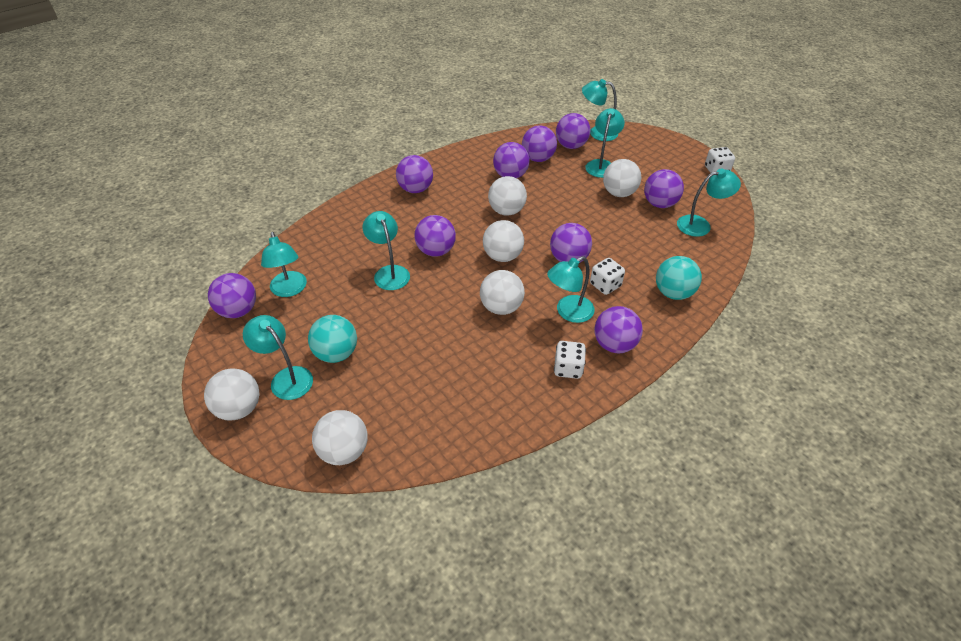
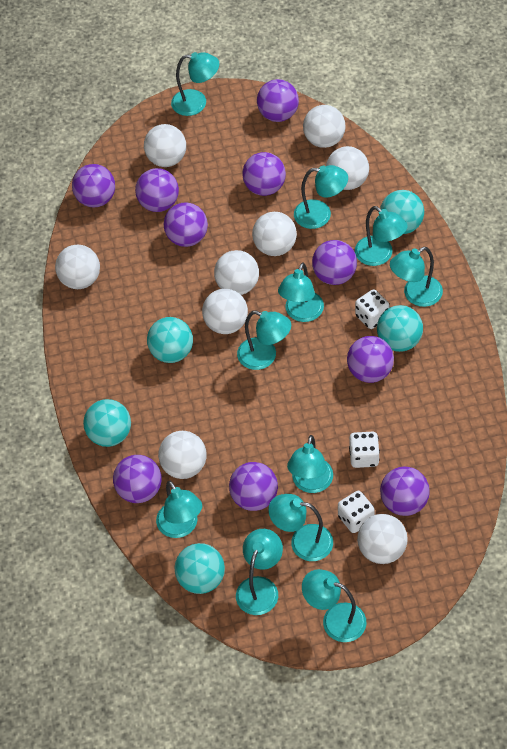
purple ball: 9 -> 10
turquoise ball: 2 -> 5
turquoise lamp: 7 -> 11
white ball: 6 -> 9

